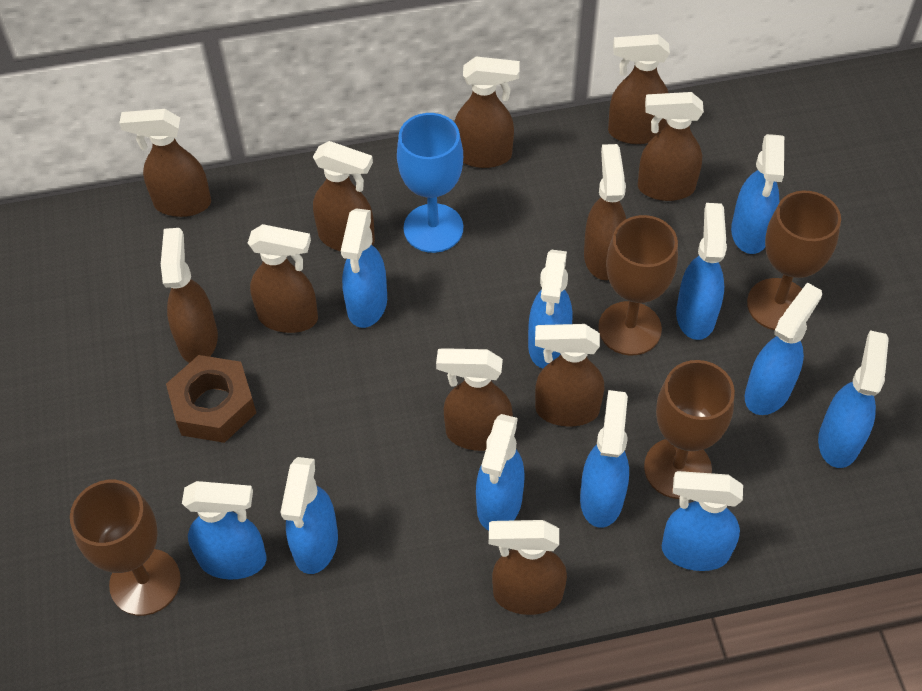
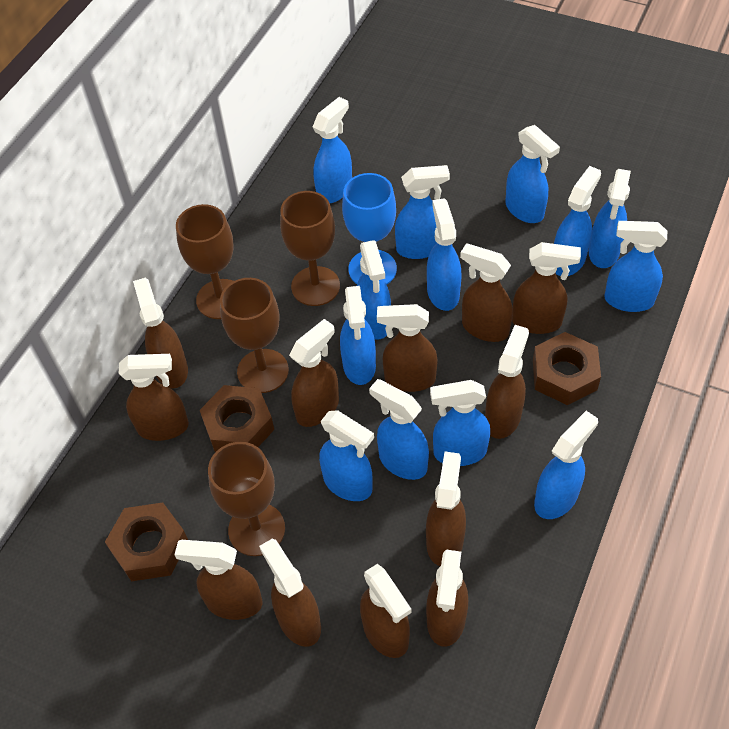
blue spray bottle: 11 -> 13
brown nut: 1 -> 3
brown spray bottle: 11 -> 12

